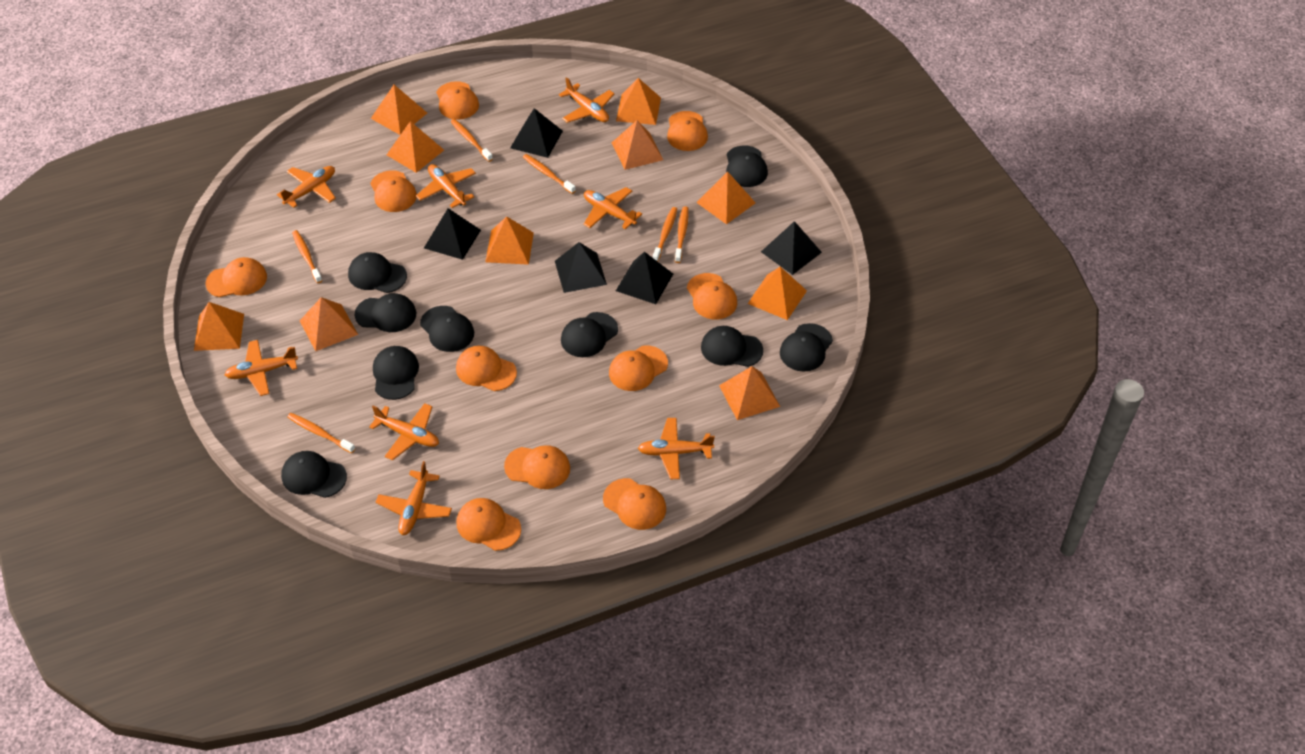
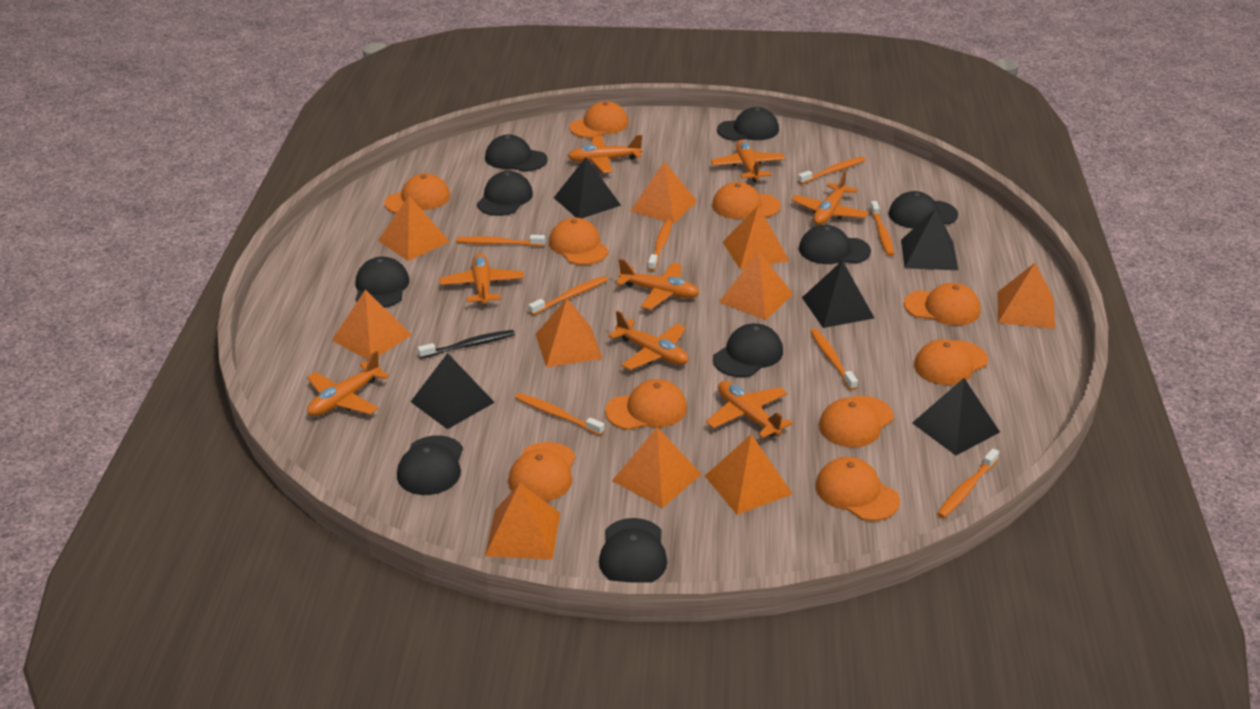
black toothbrush: 0 -> 1
orange toothbrush: 6 -> 8

